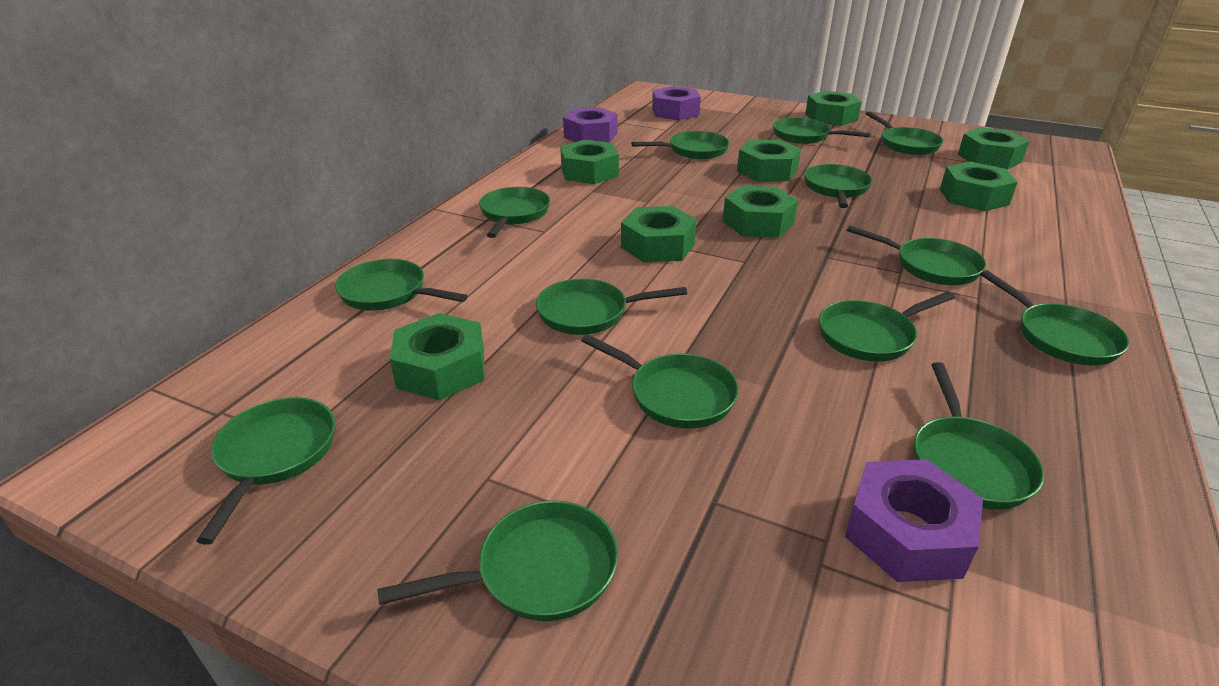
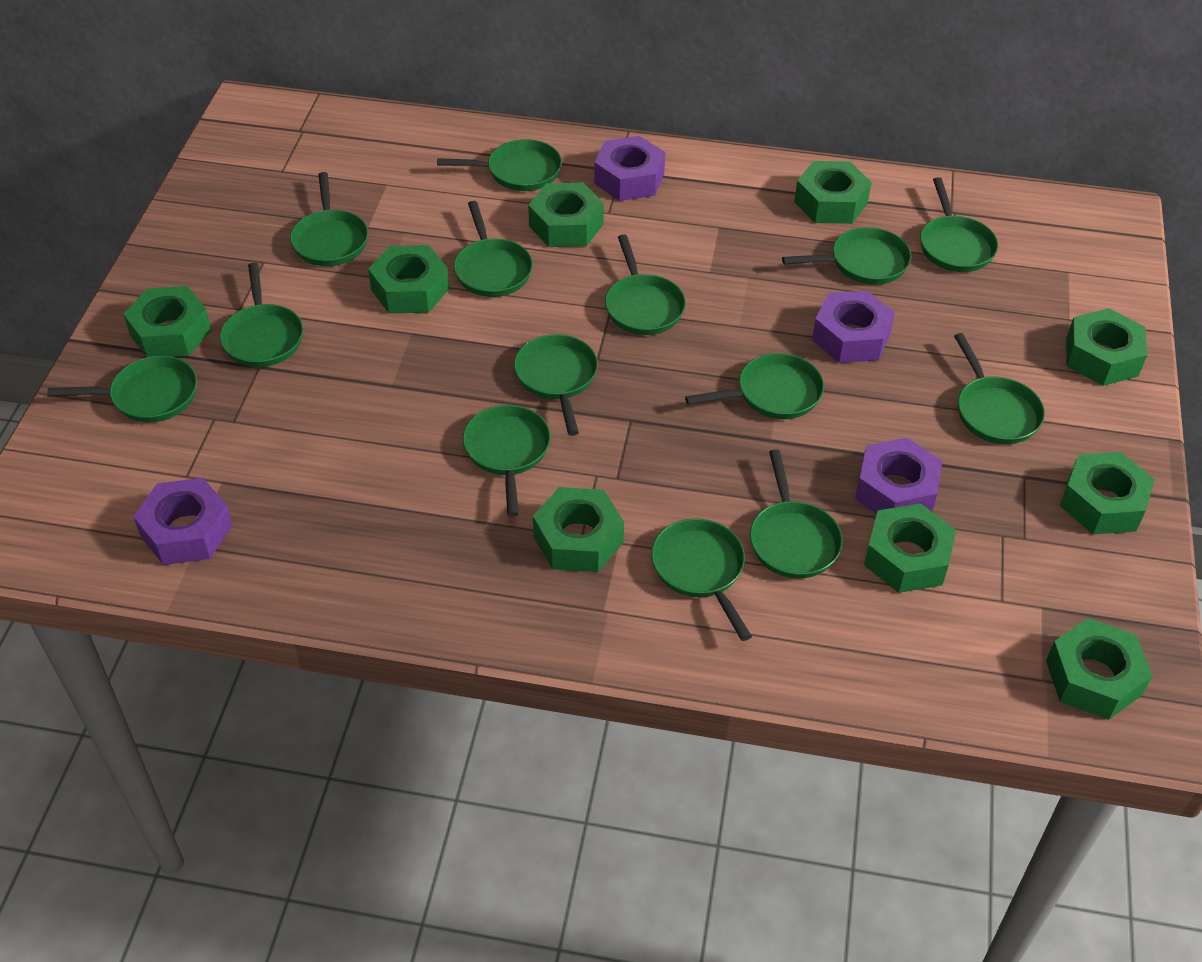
green nut: 8 -> 9
purple nut: 3 -> 4

